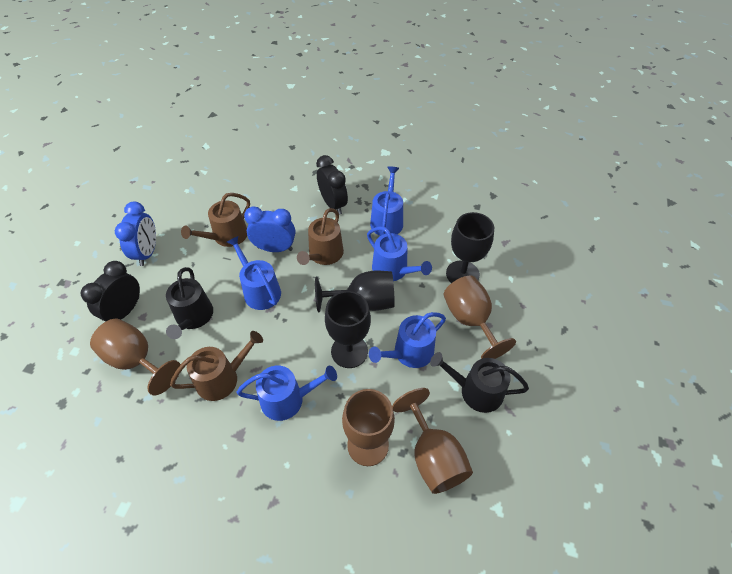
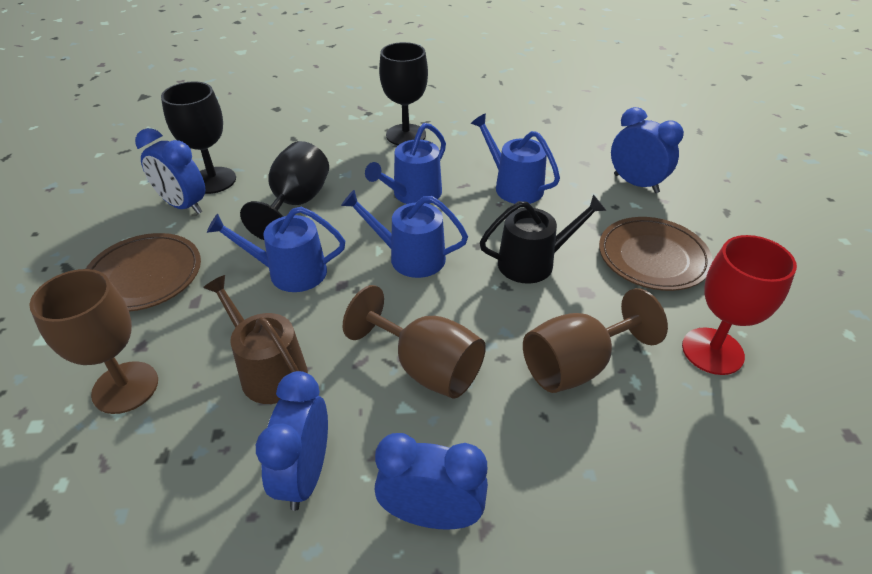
black clock: 2 -> 0
black watering can: 2 -> 1
blue clock: 2 -> 4
blue watering can: 5 -> 4
brown goblet: 4 -> 3
brown plate: 0 -> 2
brown watering can: 3 -> 1
red goblet: 0 -> 1

